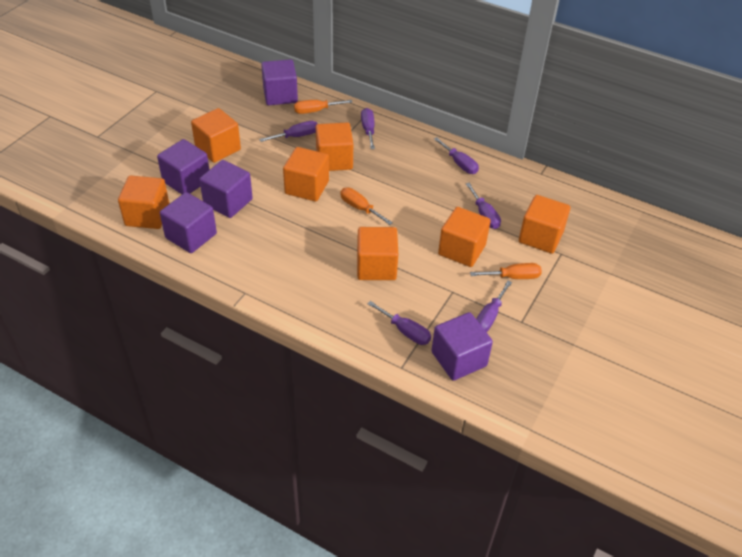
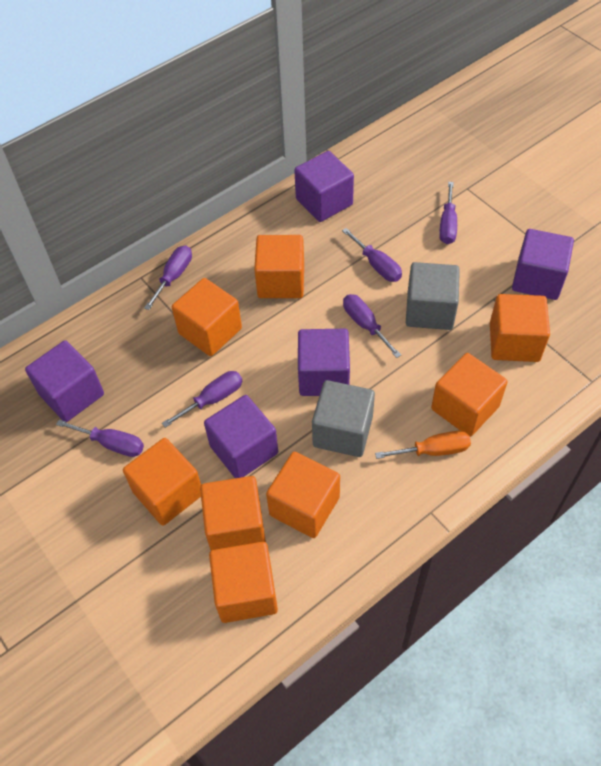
grey cube: 0 -> 2
orange cube: 7 -> 8
orange screwdriver: 3 -> 1

